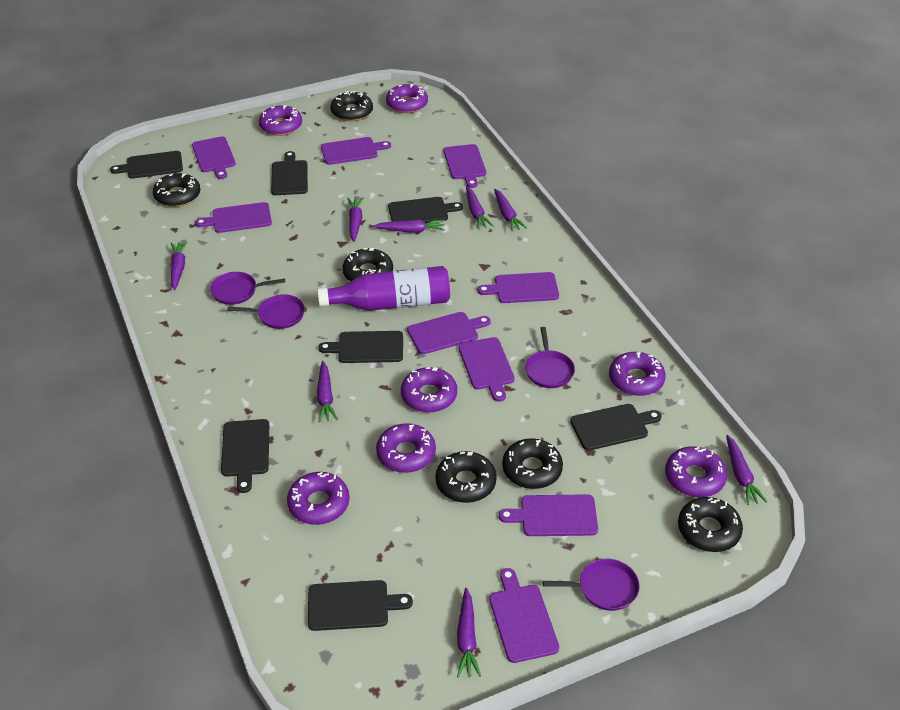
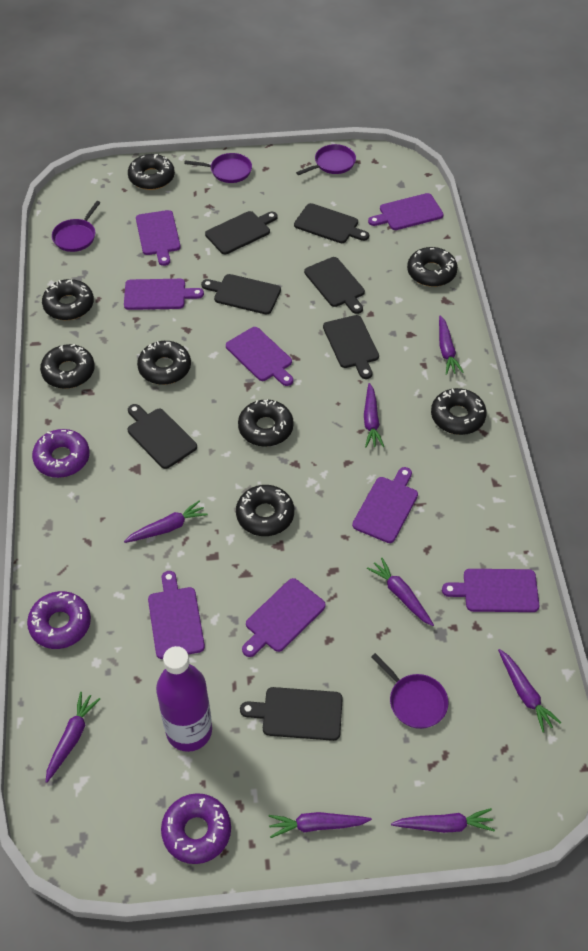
black donut: 6 -> 8
purple cutting board: 9 -> 8
purple donut: 7 -> 3

